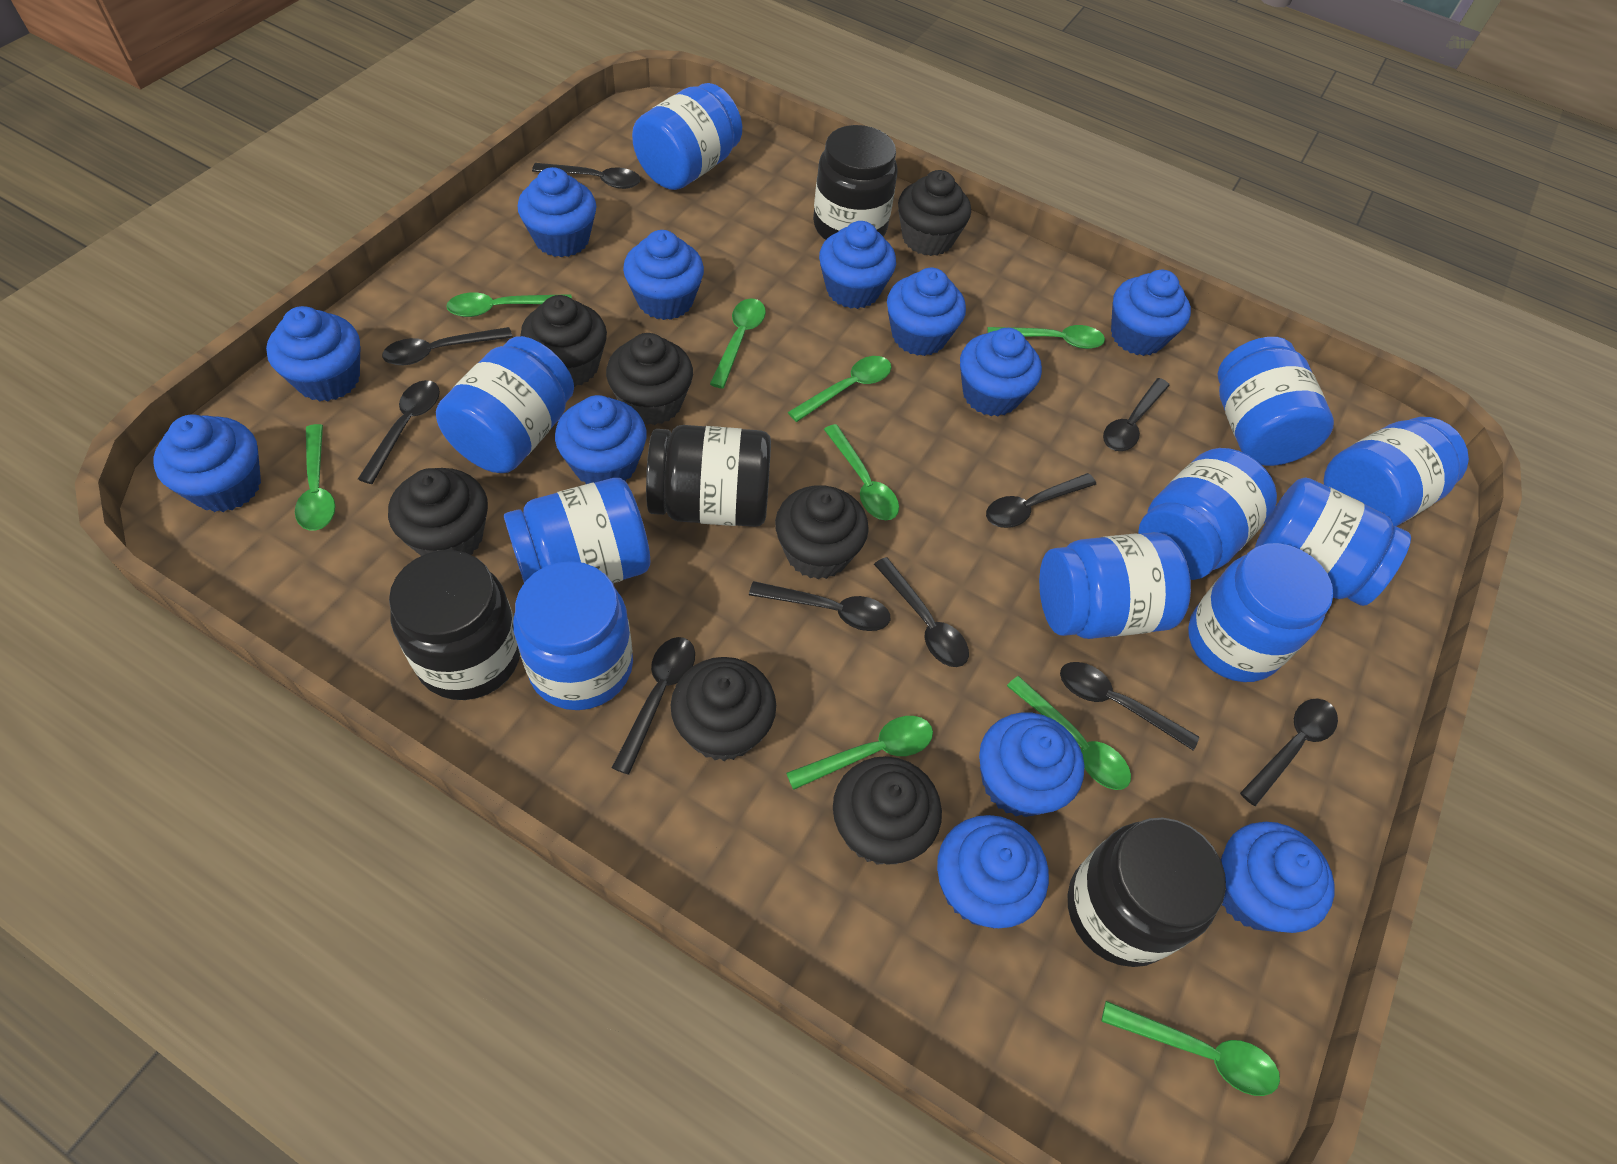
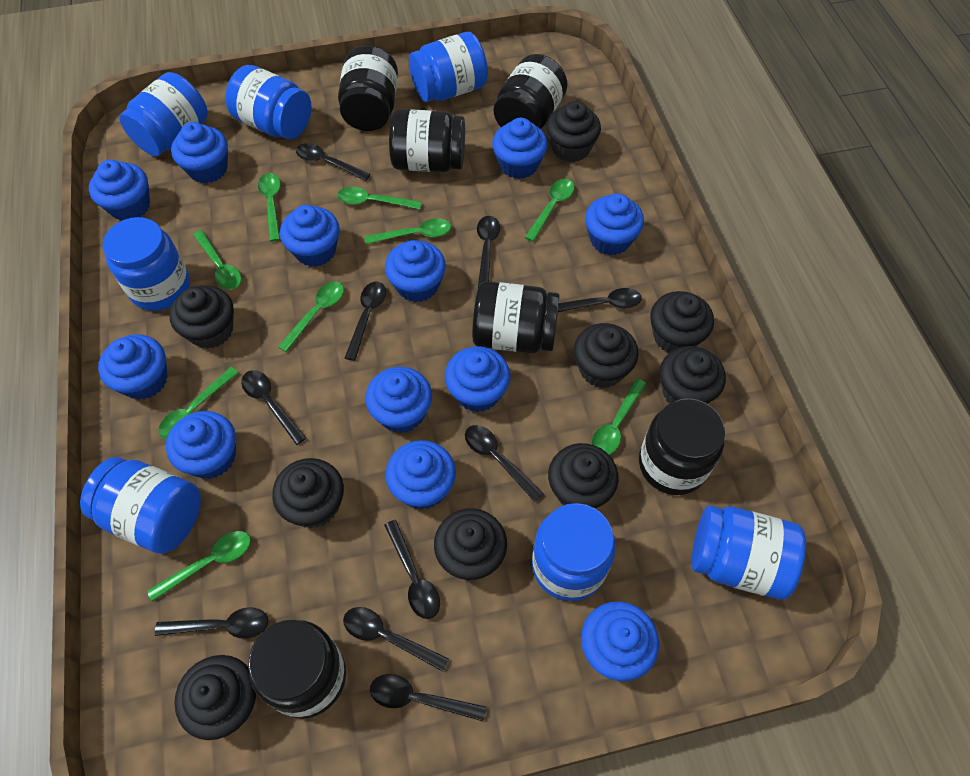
black cupcake: 7 -> 9
black jar: 4 -> 6
blue jar: 10 -> 7

